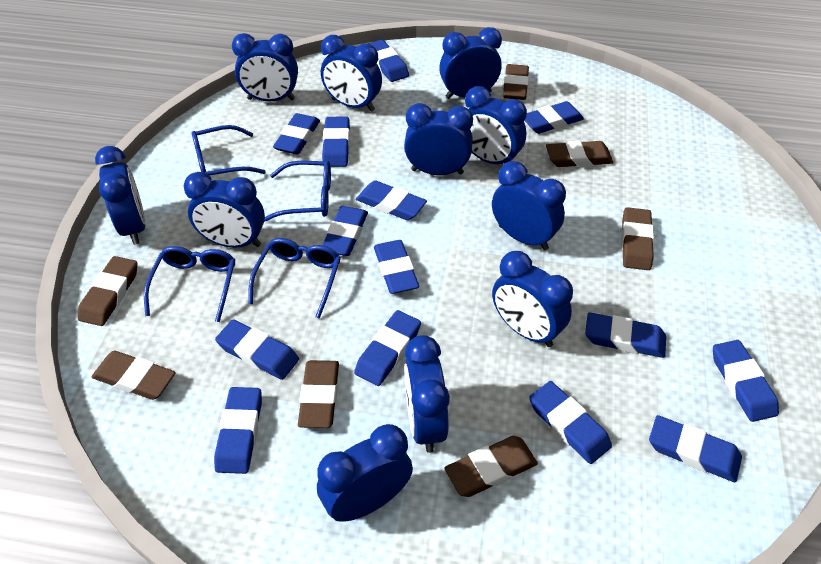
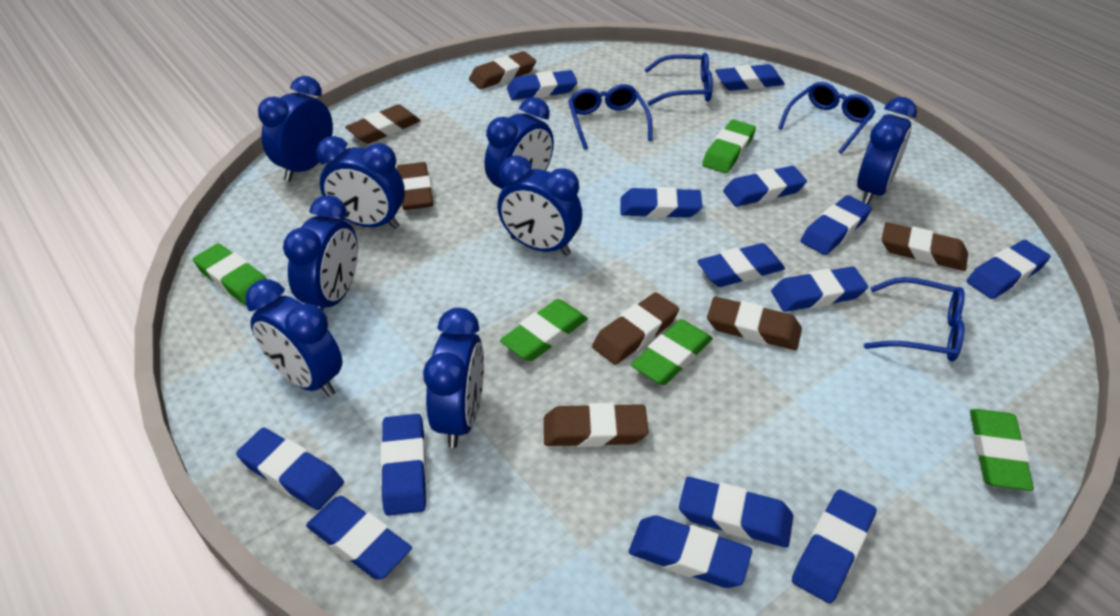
blue clock: 11 -> 8
green eraser: 0 -> 5

